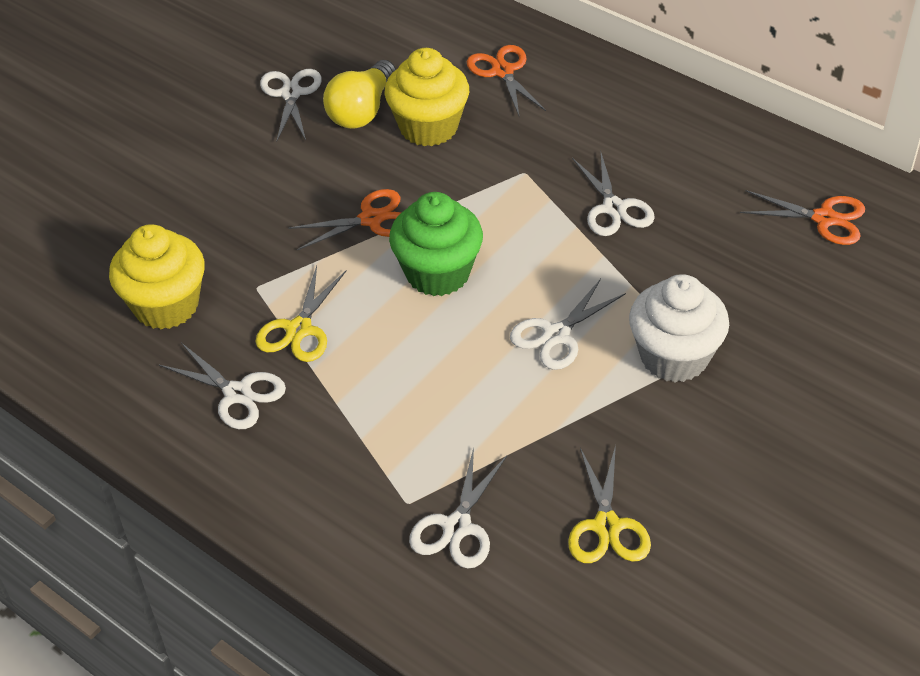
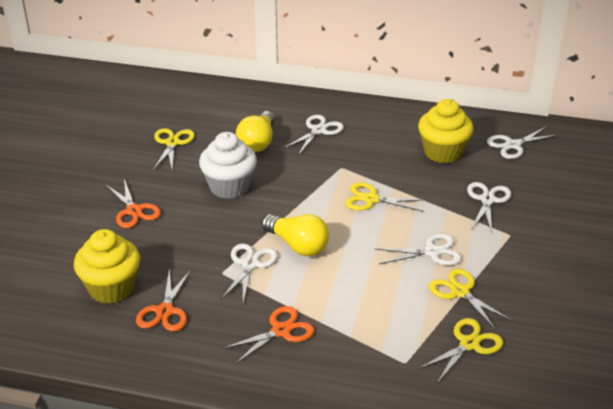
green cupcake: 1 -> 0
yellow light bulb: 1 -> 2
yellow scissors: 2 -> 4

